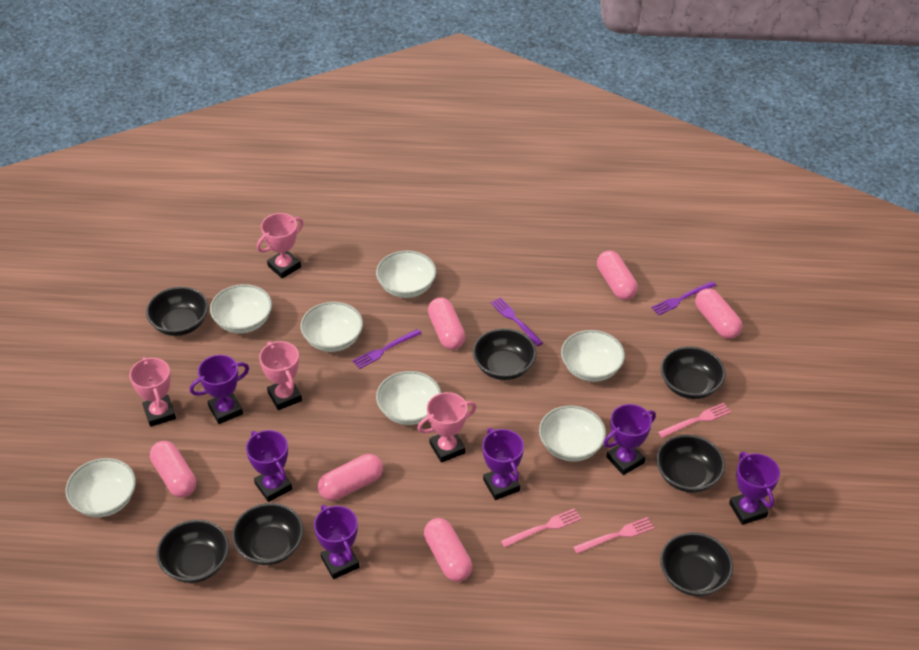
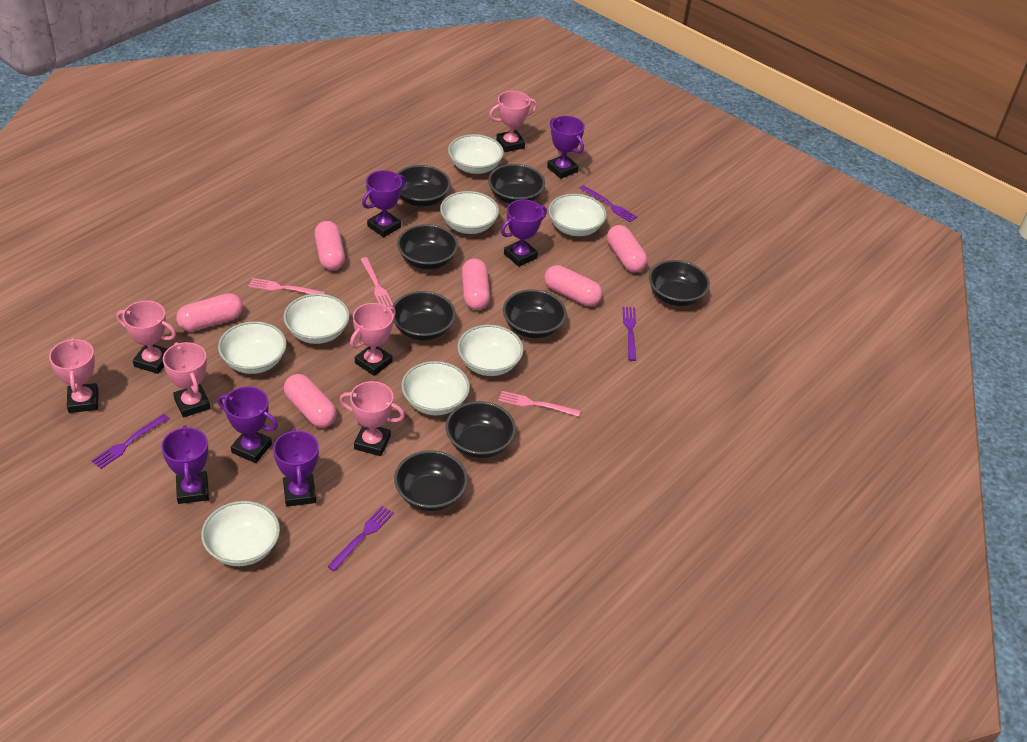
black bowl: 7 -> 8
pink trophy: 4 -> 6
purple fork: 3 -> 4
white bowl: 7 -> 8

